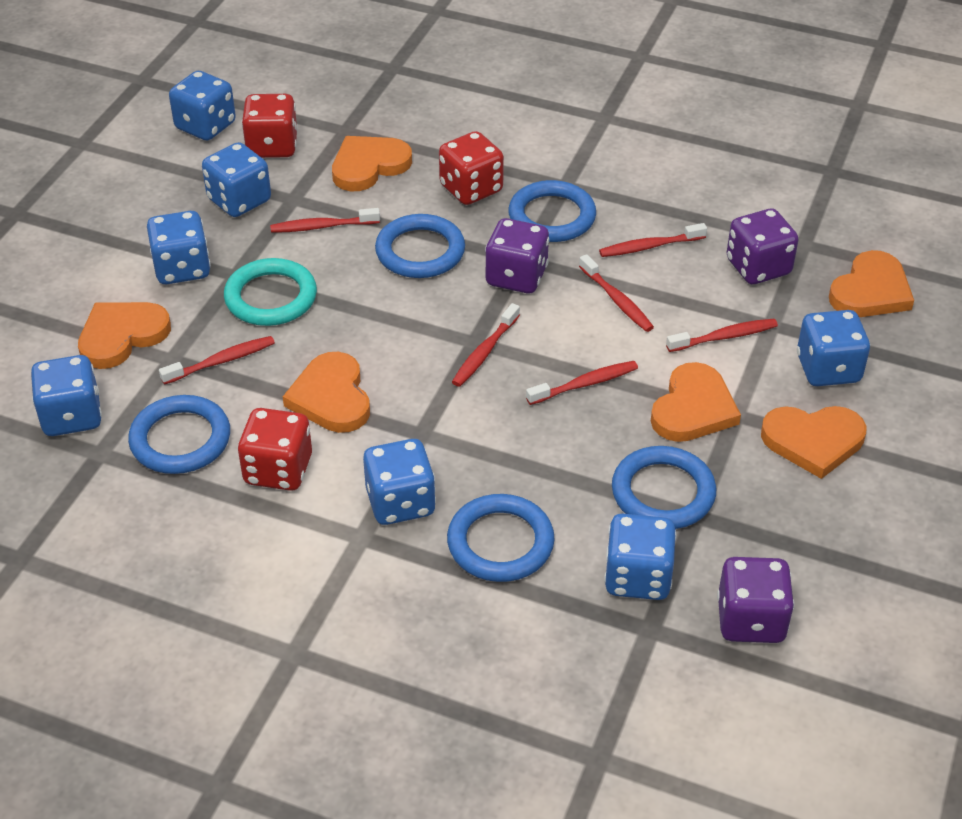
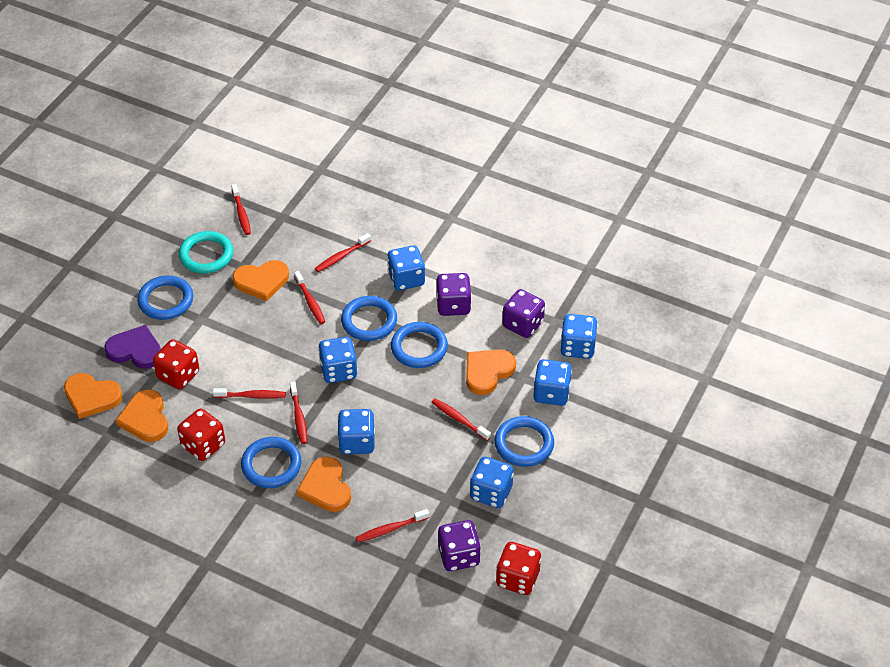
blue dice: 7 -> 6
orange heart: 6 -> 5
purple heart: 0 -> 1

